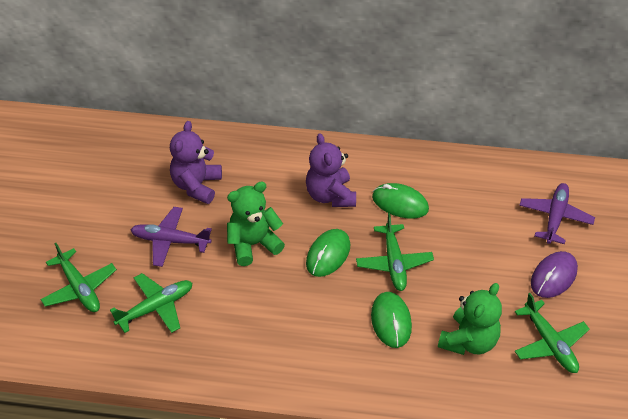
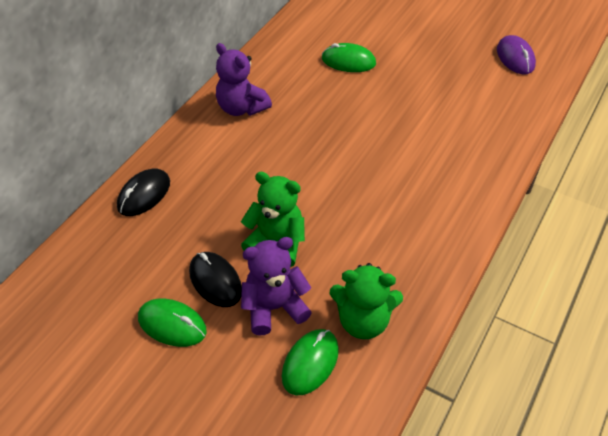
black mouse: 0 -> 2
green plane: 4 -> 0
purple plane: 2 -> 0

